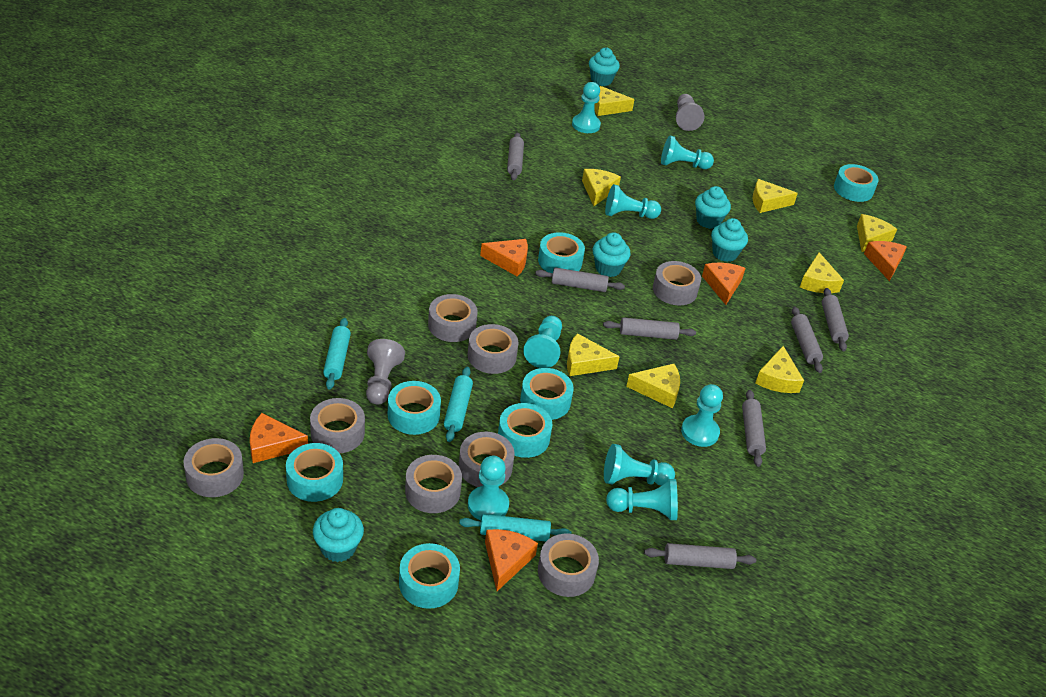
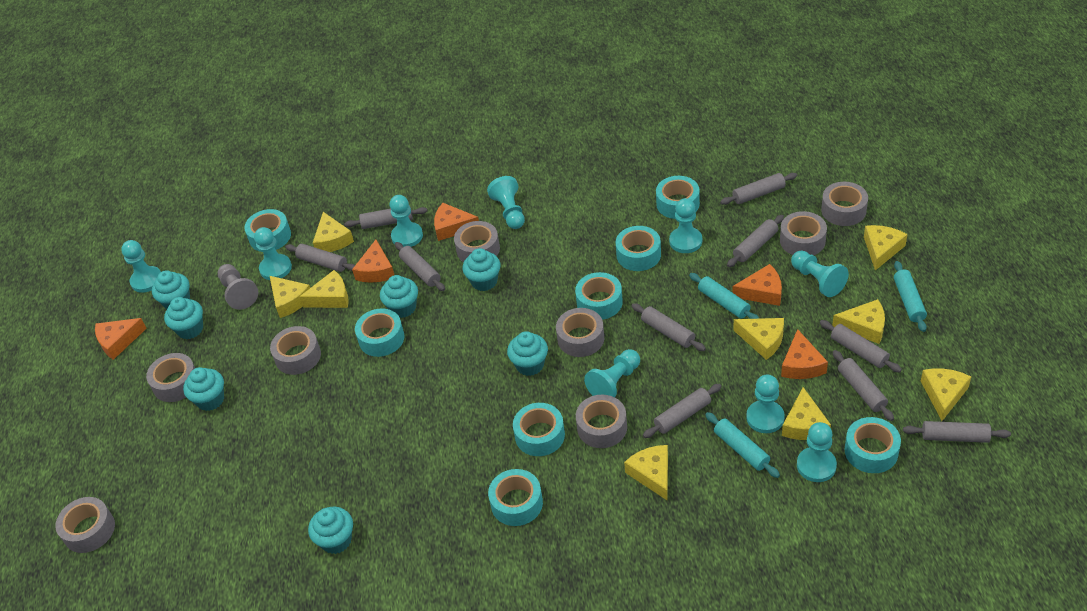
grey pawn: 2 -> 1
grey rolling pin: 7 -> 10
turquoise cupcake: 5 -> 7
turquoise pawn: 8 -> 9
turquoise tape: 7 -> 8
yellow cheese: 8 -> 9

